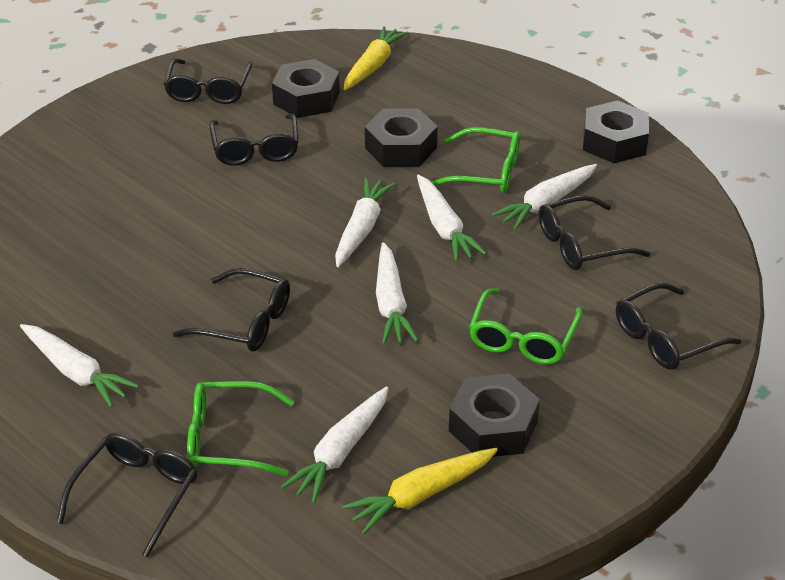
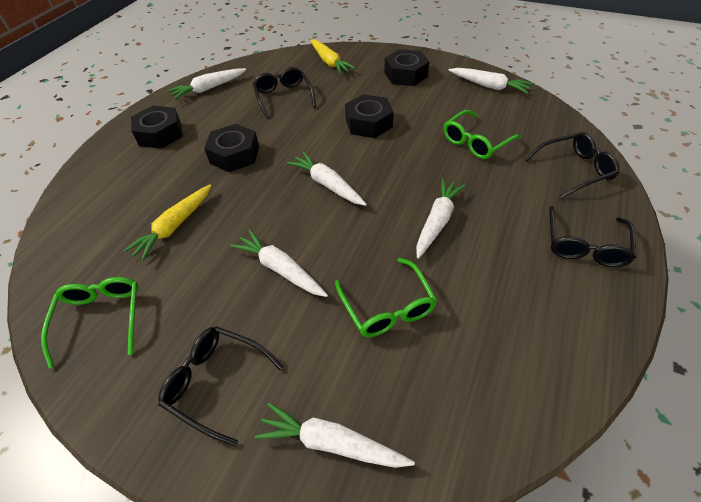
black glasses: 6 -> 4

